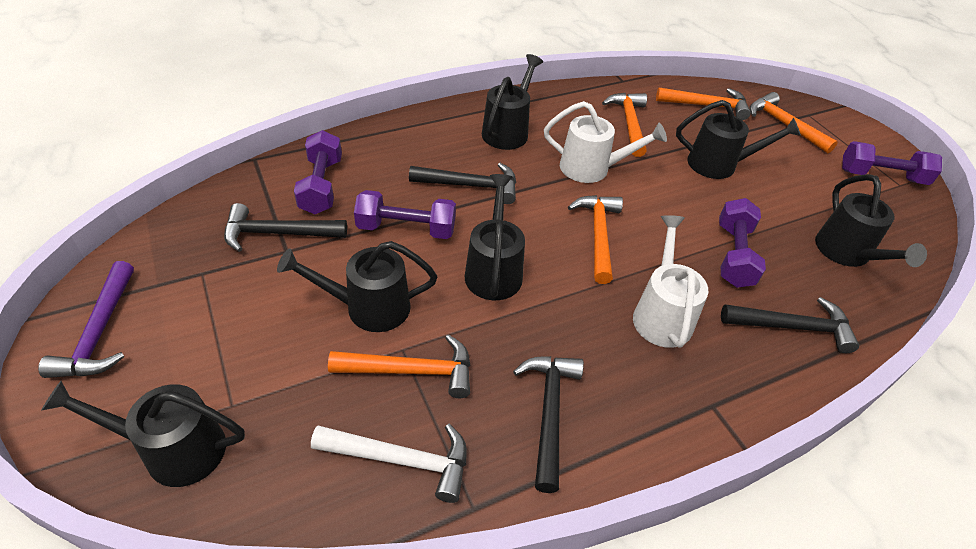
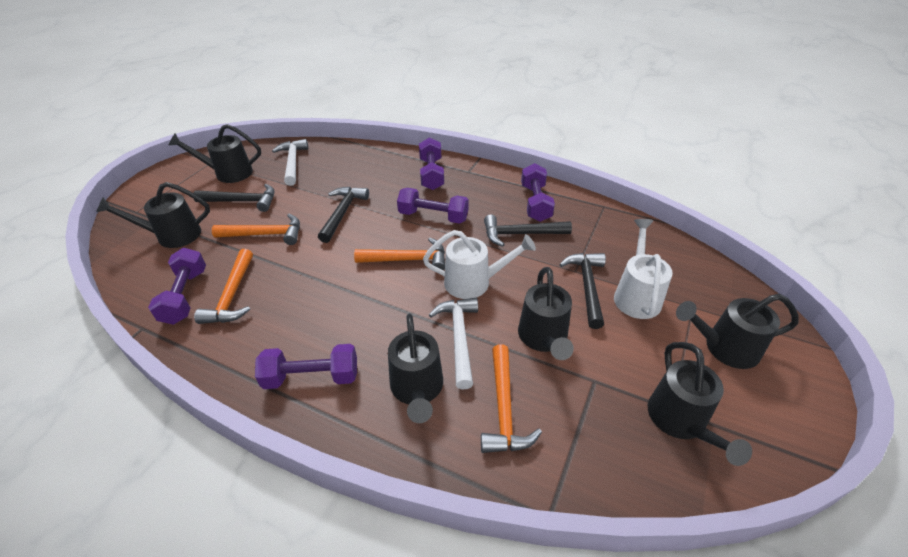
orange hammer: 5 -> 4
purple dumbbell: 4 -> 5
purple hammer: 1 -> 0
white hammer: 1 -> 2

